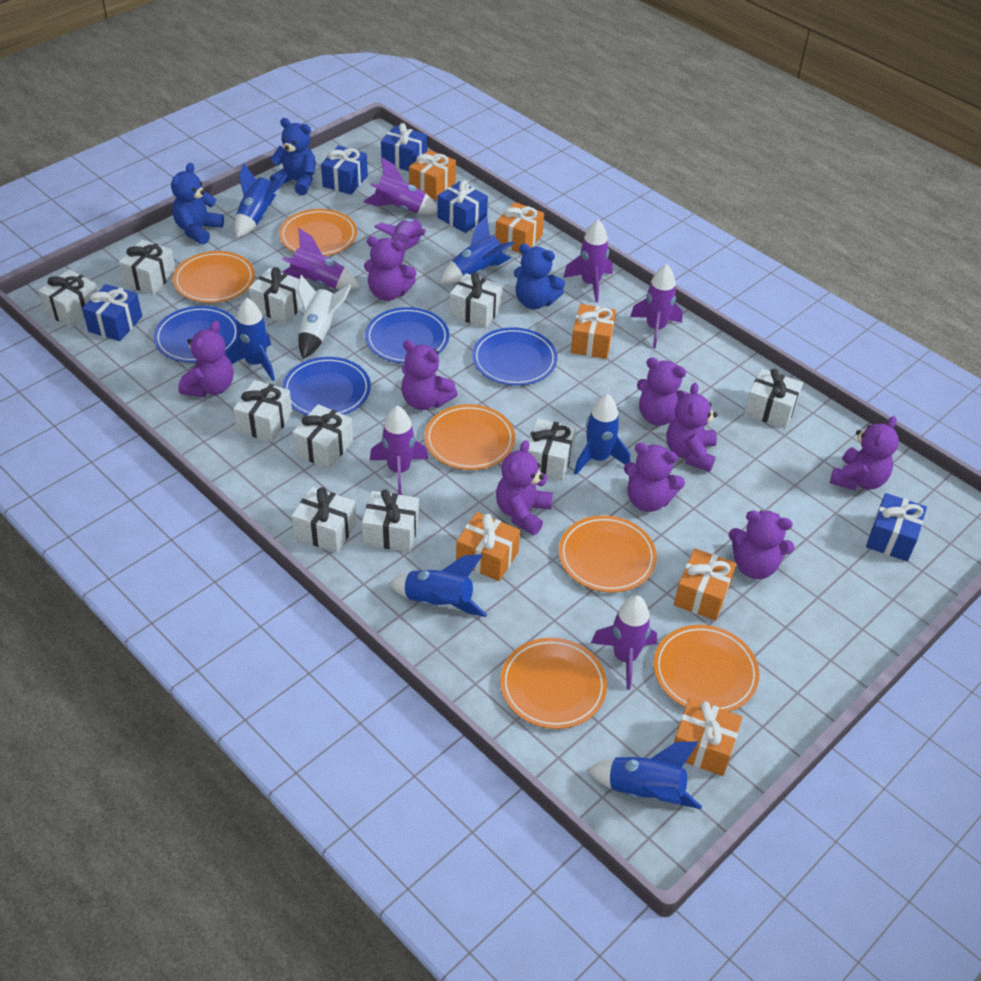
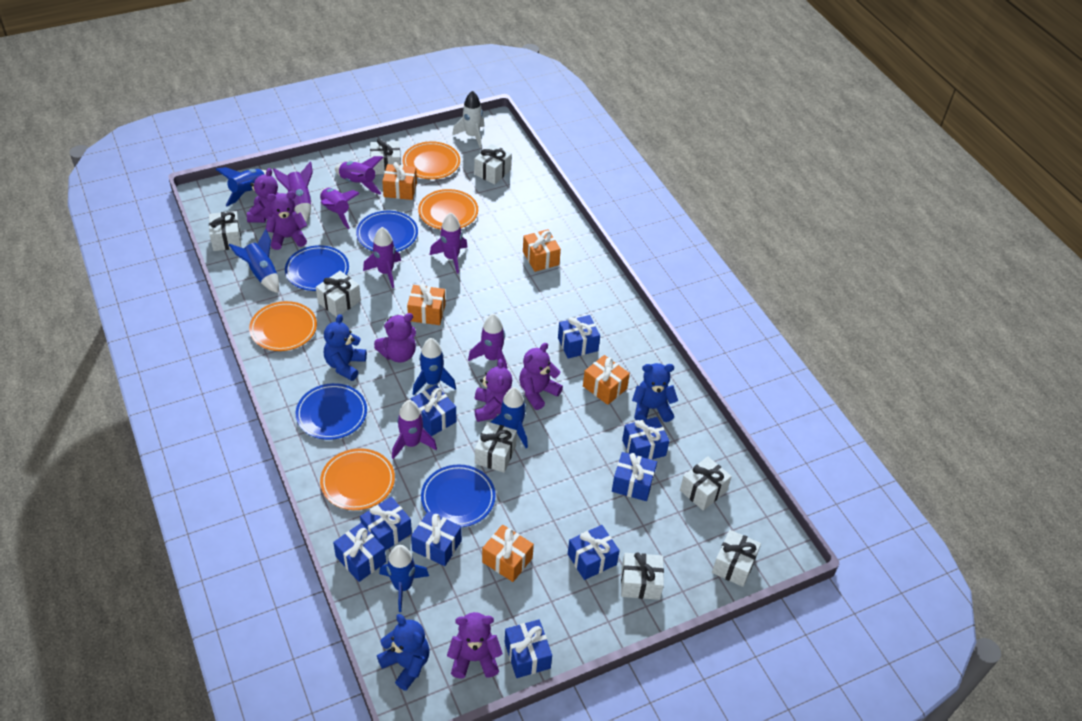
blue gift: 5 -> 9
blue rocket: 6 -> 5
orange gift: 6 -> 5
orange plate: 6 -> 4
purple teddy bear: 9 -> 6
white gift: 10 -> 8

